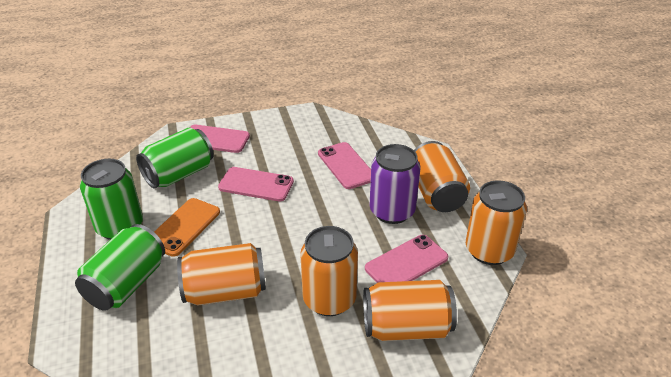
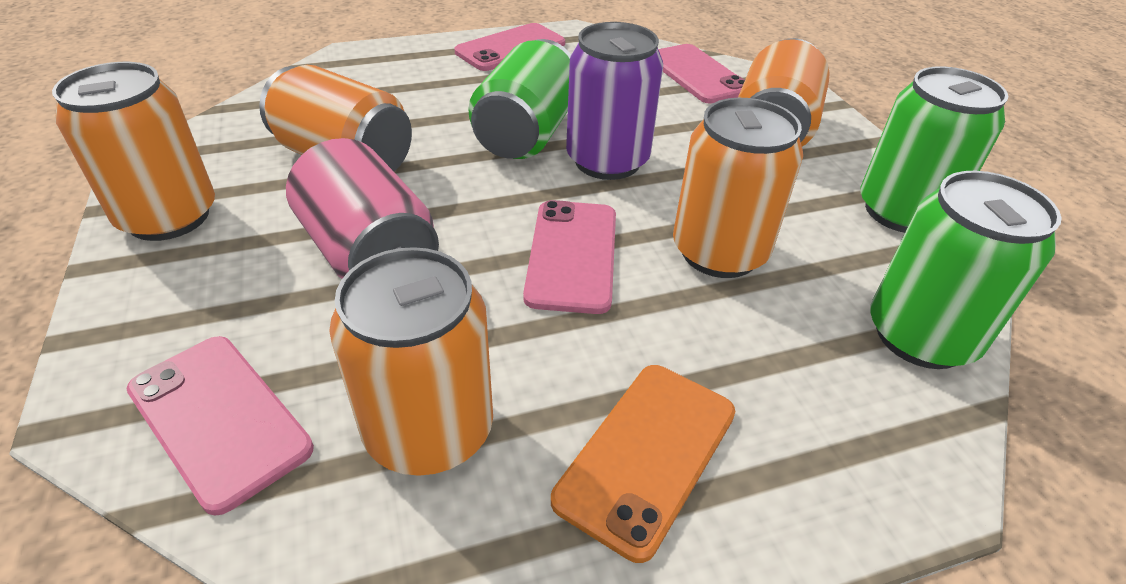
pink can: 0 -> 1

